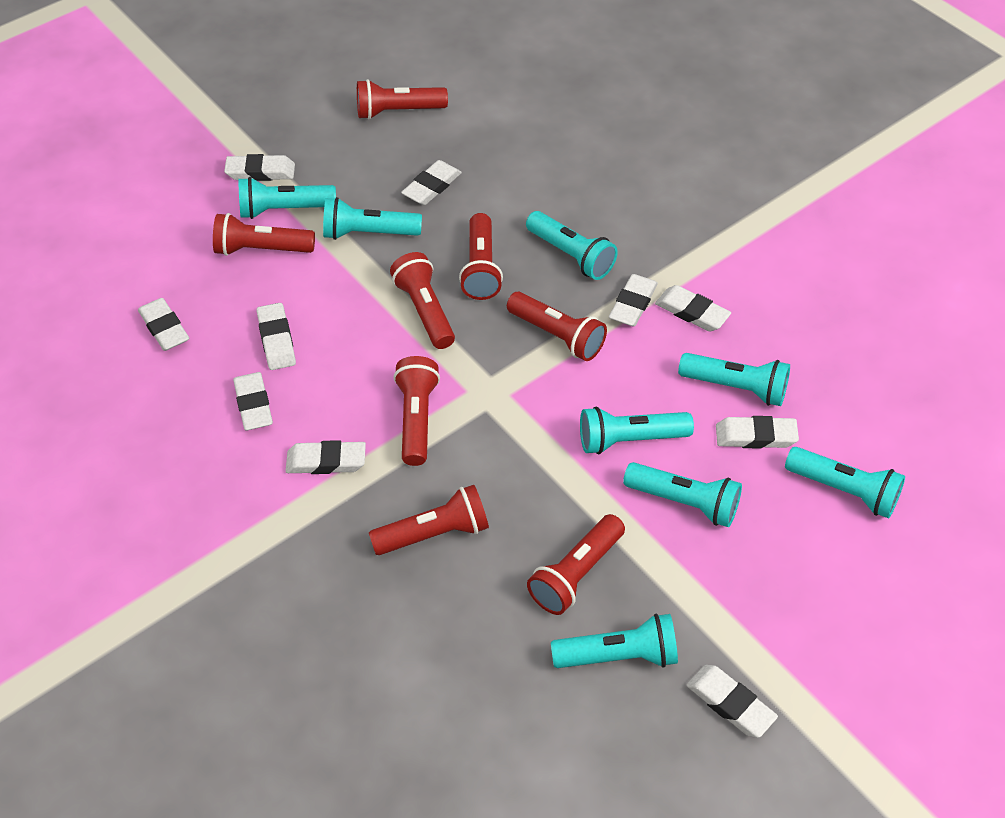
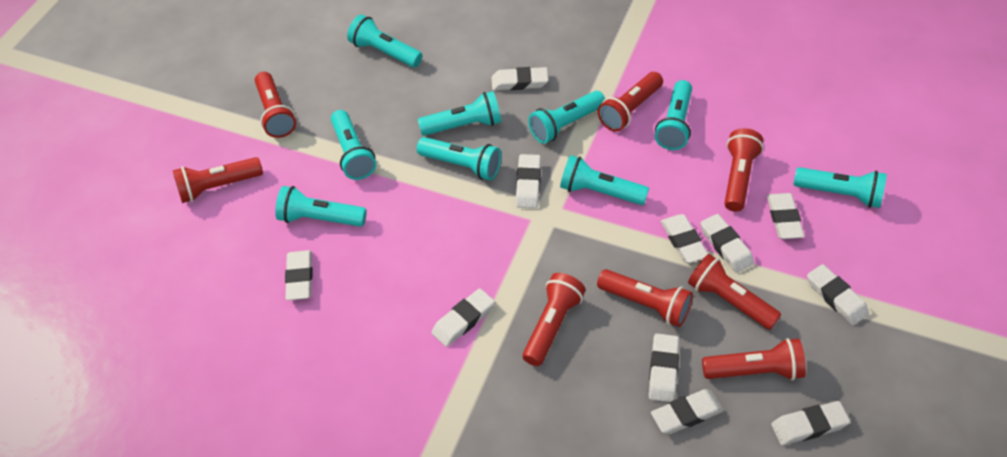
turquoise flashlight: 8 -> 9
white eraser: 10 -> 11

